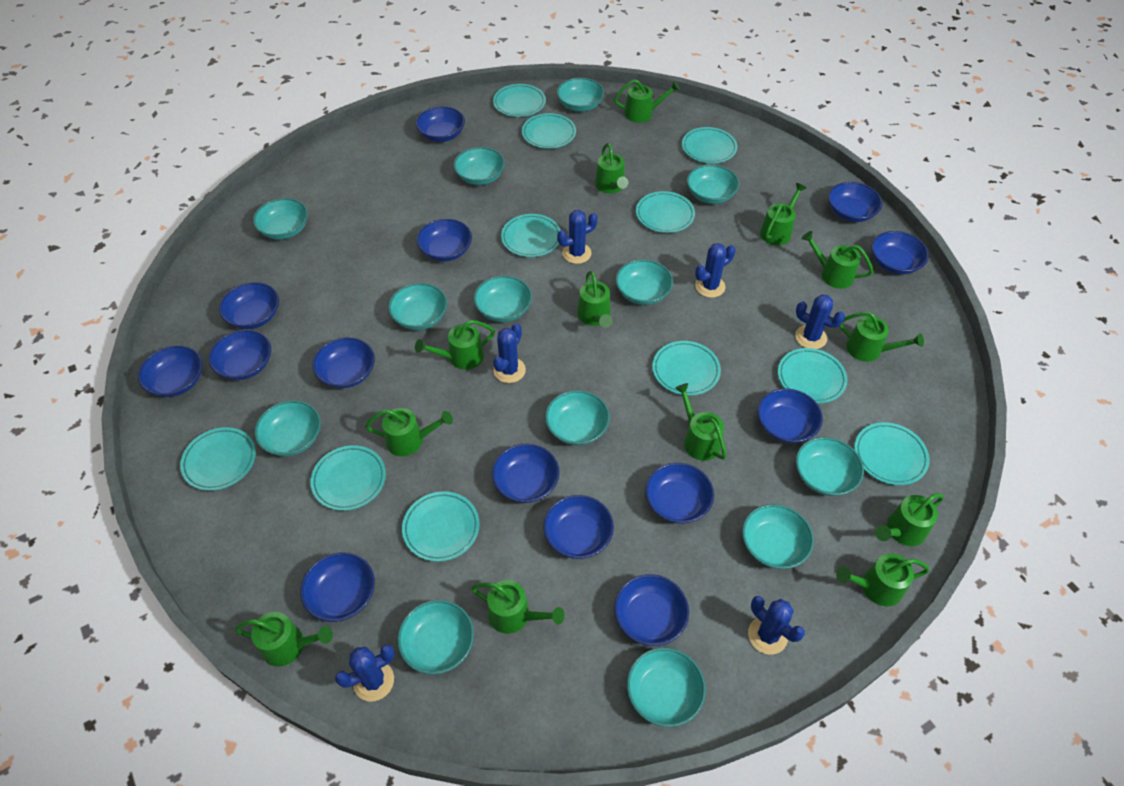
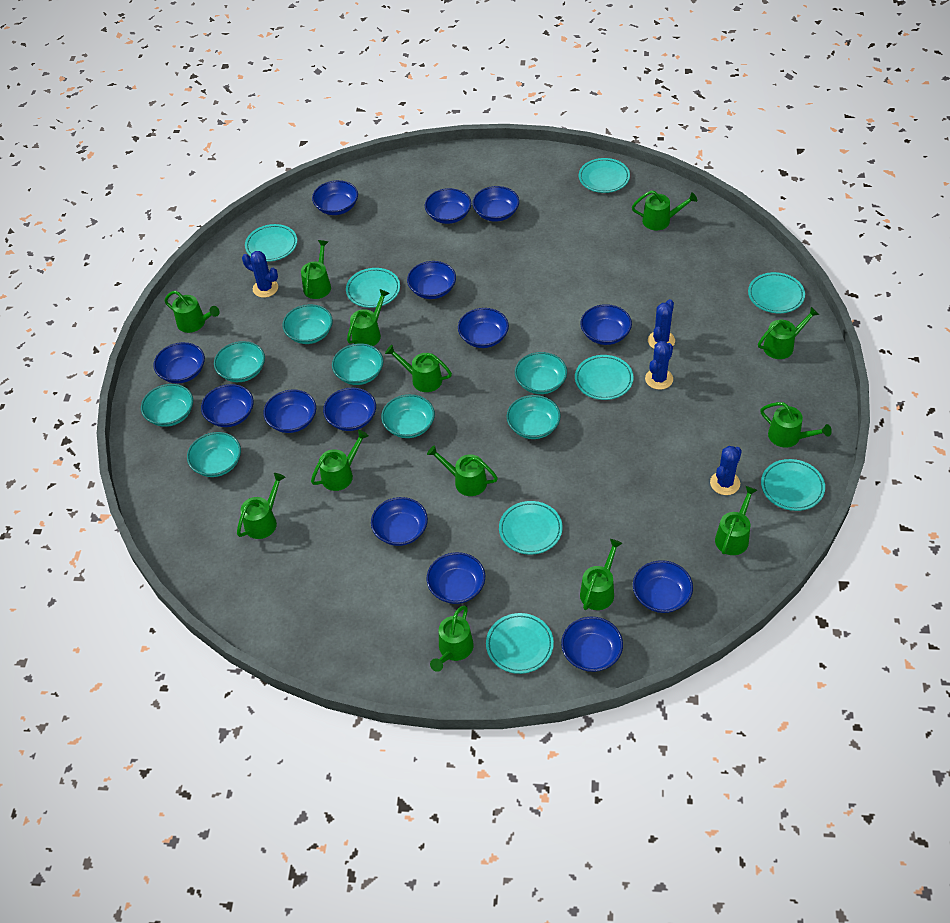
blue cactus: 6 -> 4
turquoise bowl: 13 -> 8
turquoise plate: 11 -> 8

